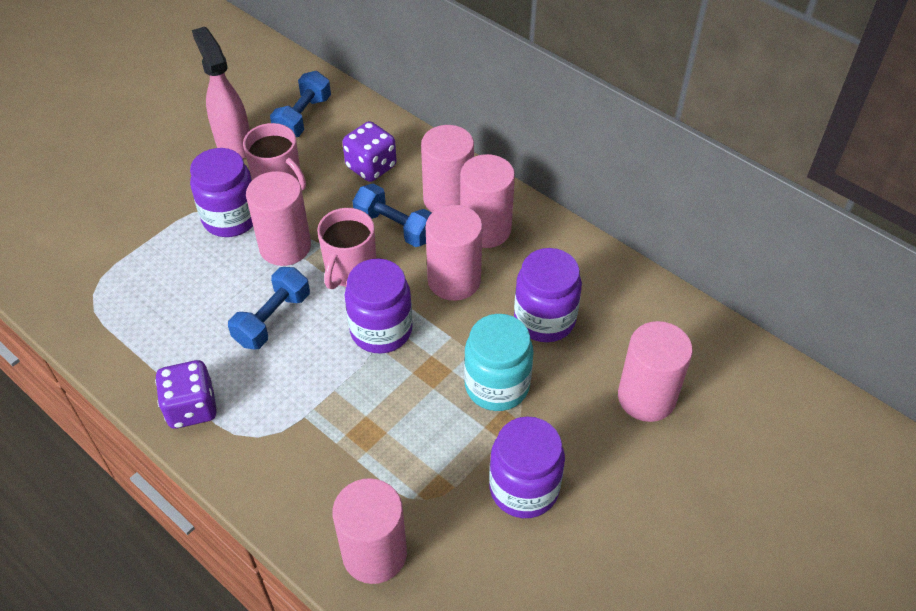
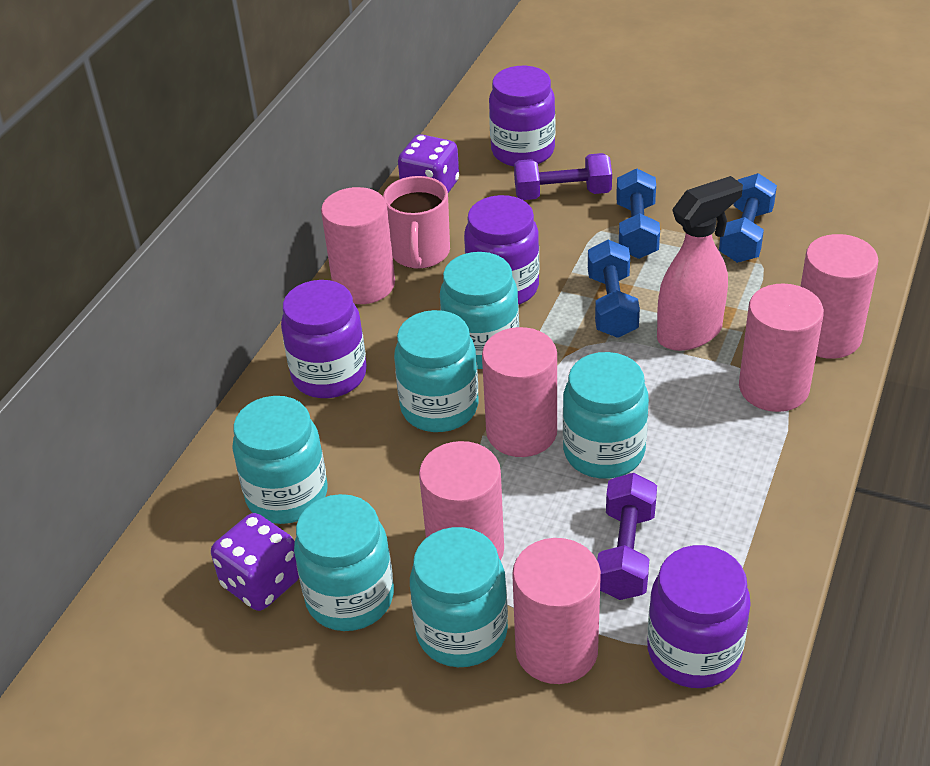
pink mug: 2 -> 1
purple dumbbell: 0 -> 2
turquoise jar: 1 -> 6

